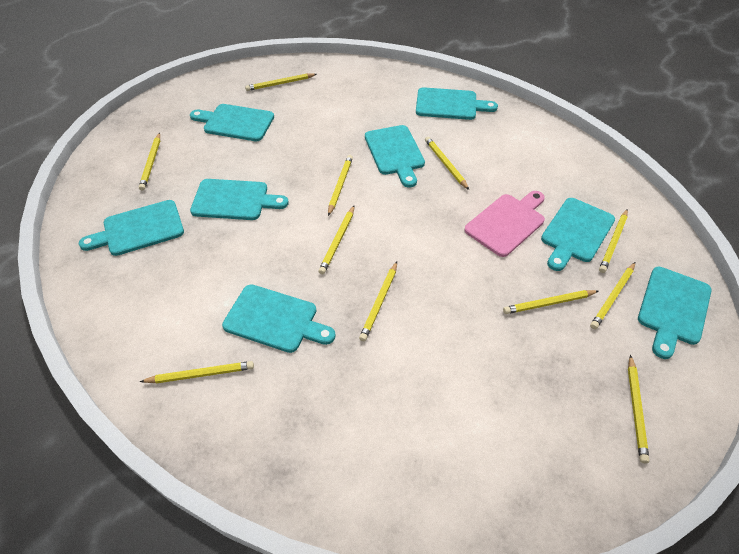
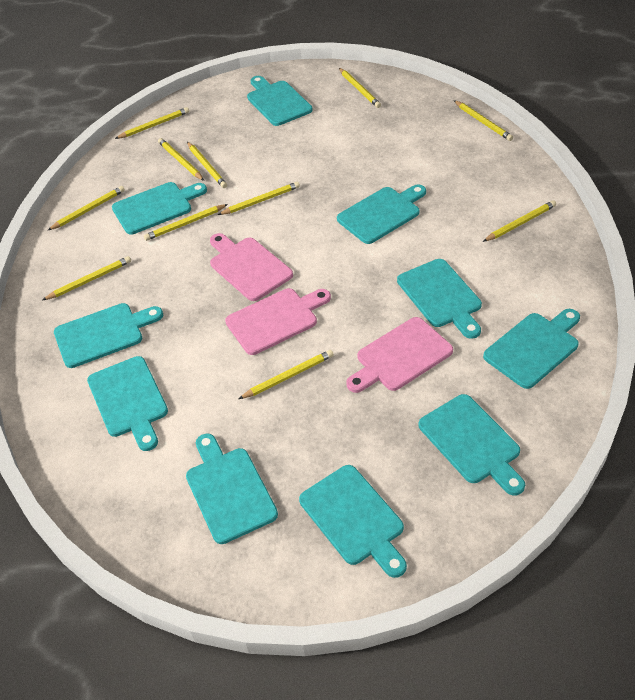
pink cutting board: 1 -> 3
turquoise cutting board: 8 -> 10

